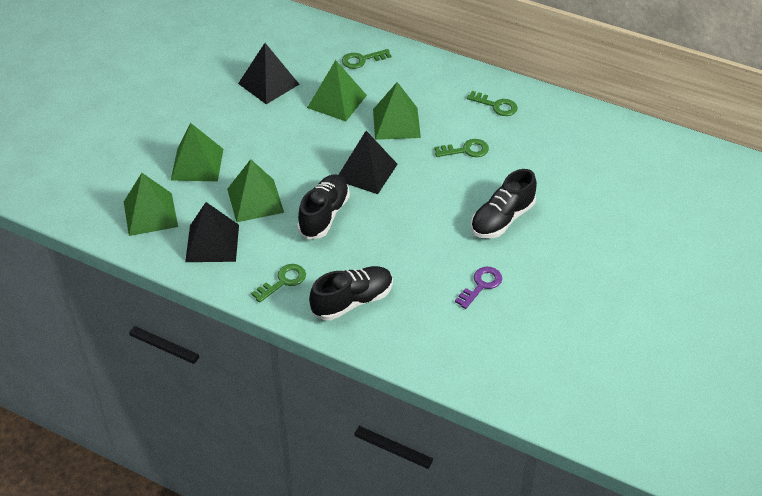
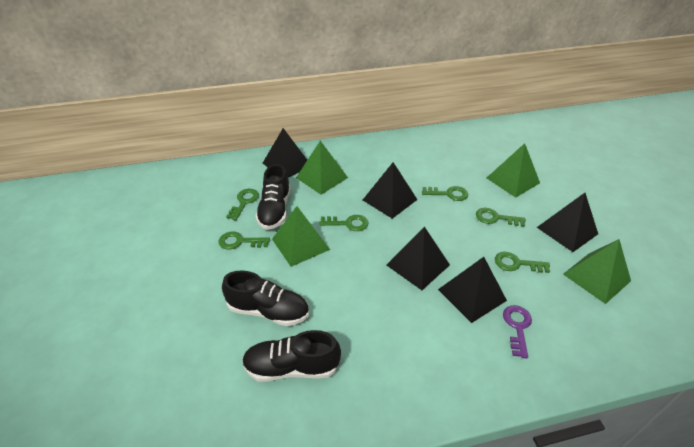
black pyramid: 3 -> 5
green key: 4 -> 6
green pyramid: 5 -> 4

